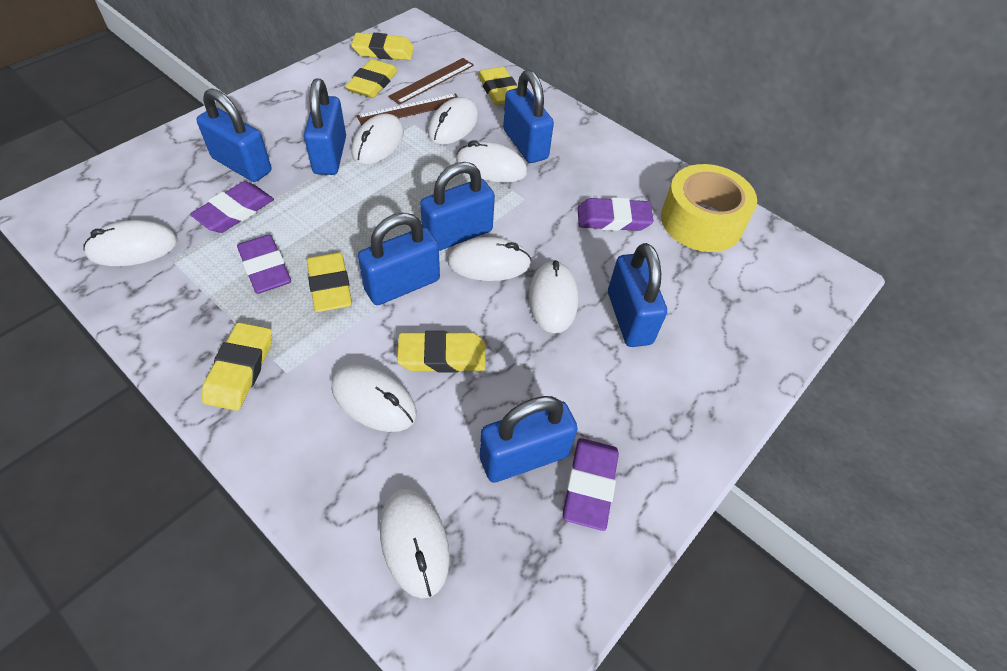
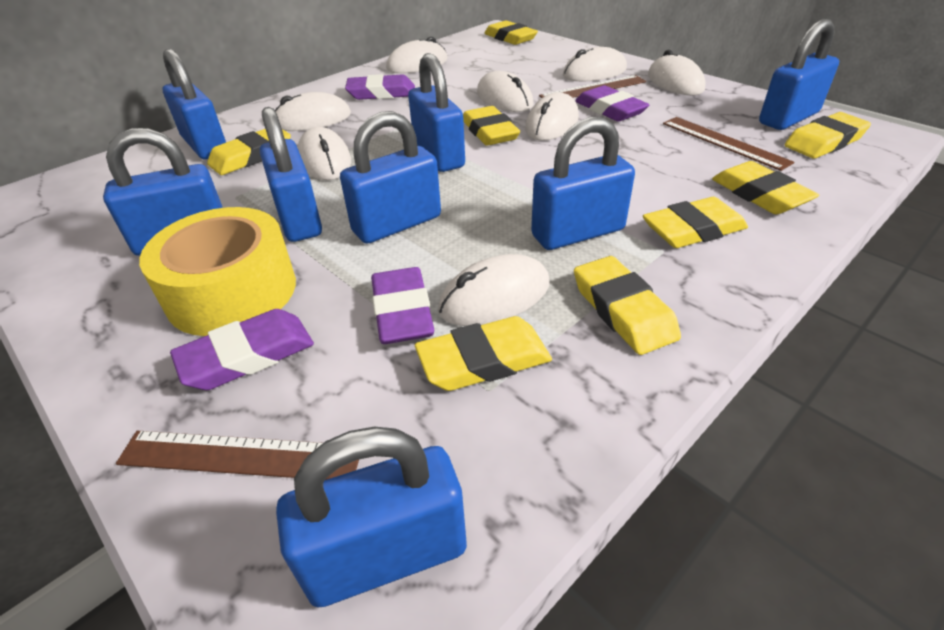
blue padlock: 7 -> 8
brown ruler: 2 -> 3
yellow eraser: 6 -> 8

